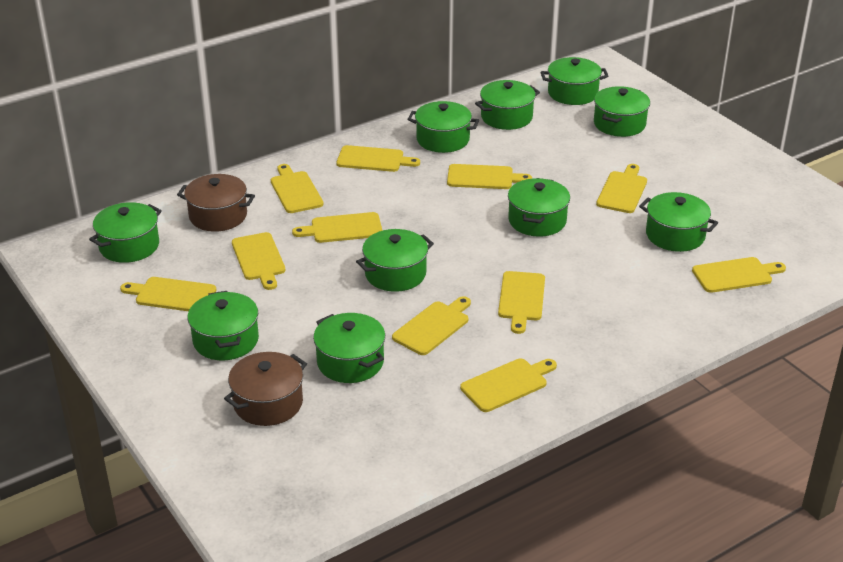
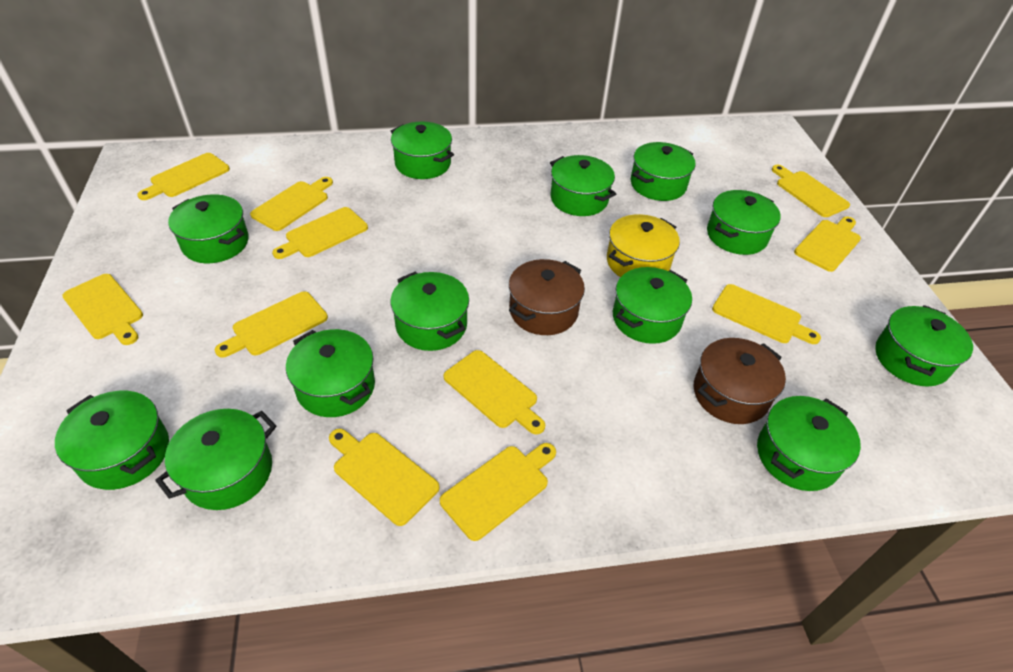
green pot: 10 -> 12
yellow pot: 0 -> 1

